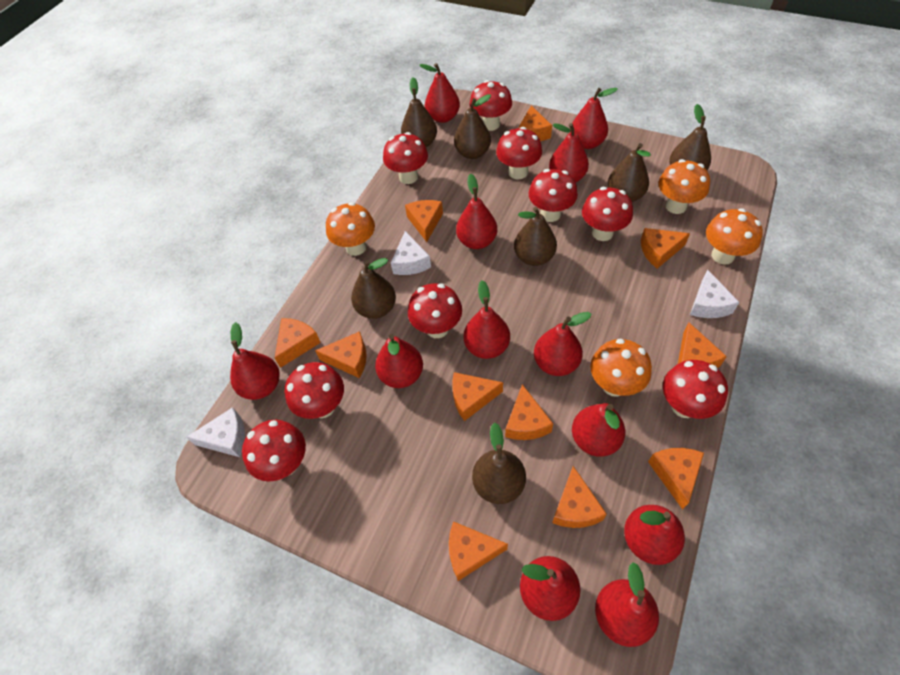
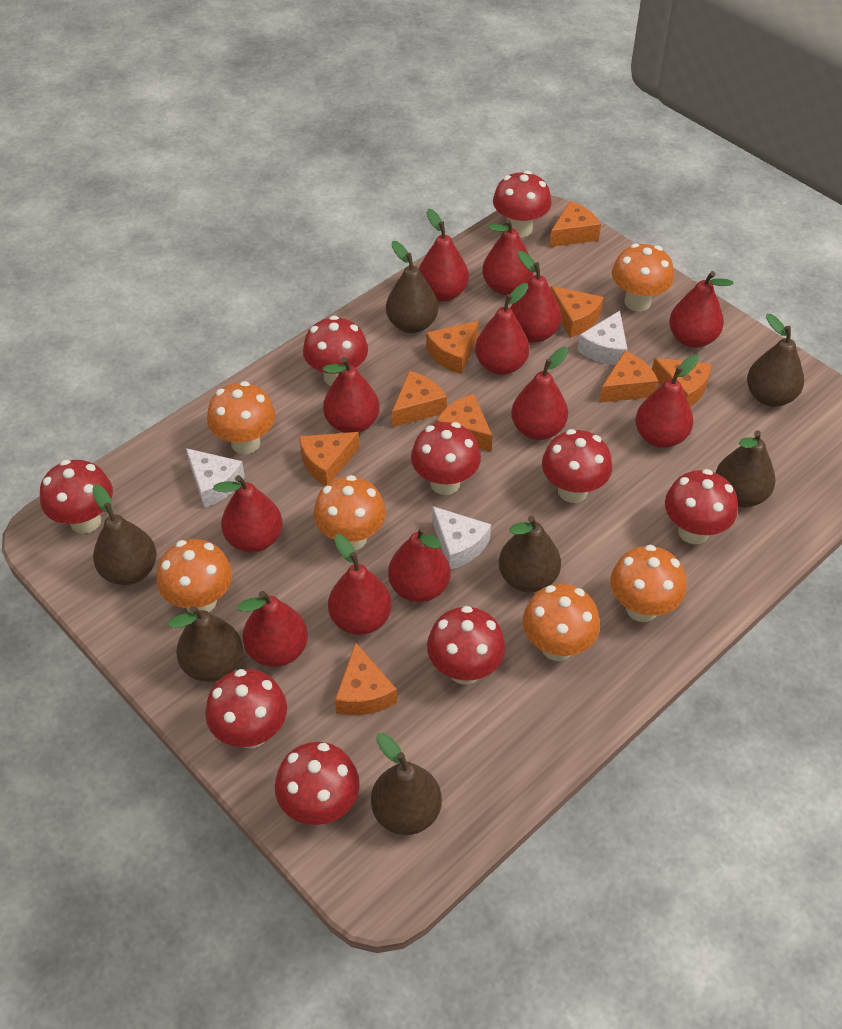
orange cheese: 11 -> 9
orange mushroom: 4 -> 6

